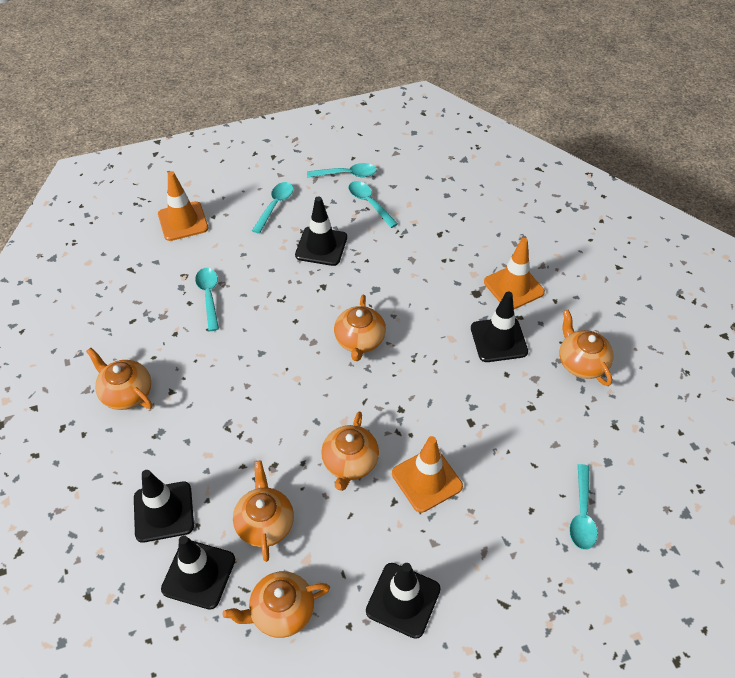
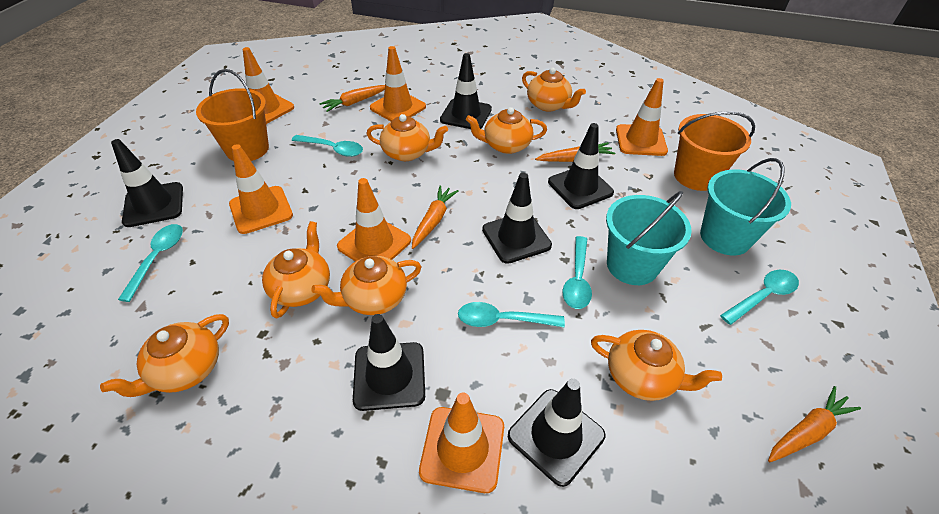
black traffic cone: 5 -> 6
orange bucket: 0 -> 2
orange carrot: 0 -> 4
orange teapot: 6 -> 7
orange traffic cone: 3 -> 6
turquoise bucket: 0 -> 2

